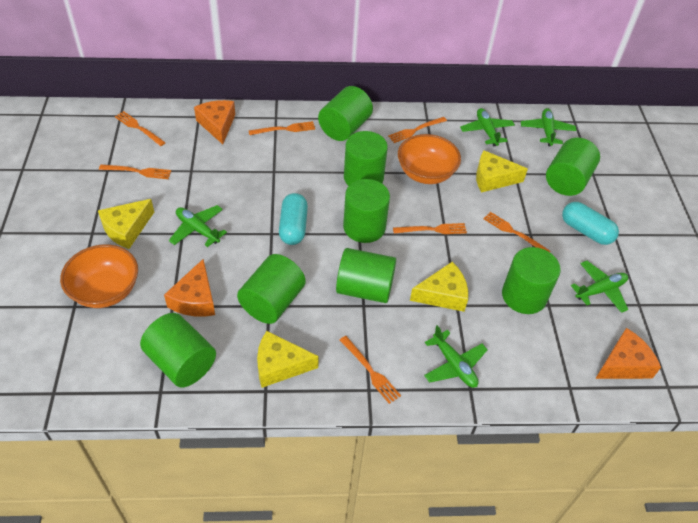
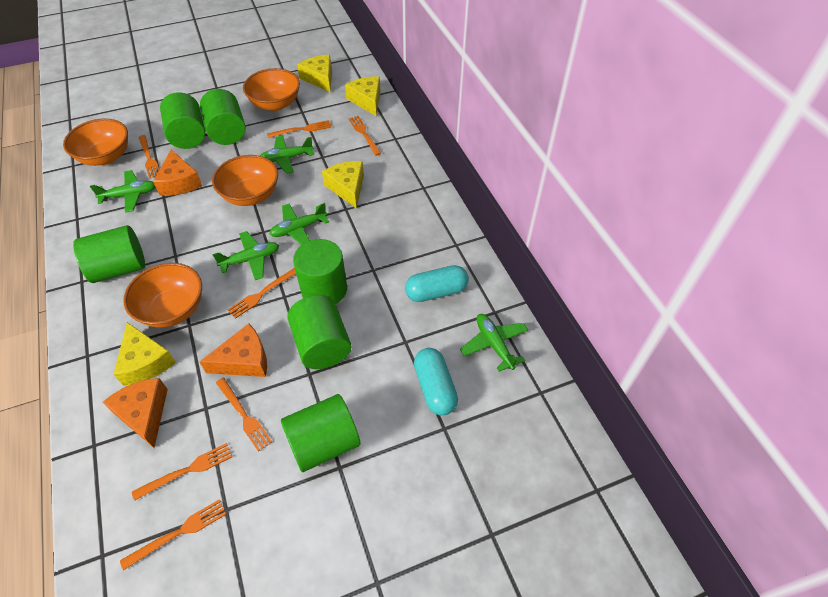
green cylinder: 8 -> 6
orange bowl: 2 -> 4

